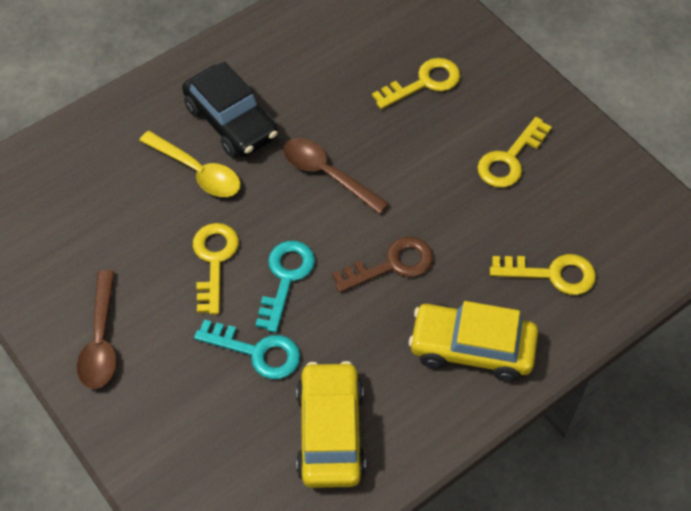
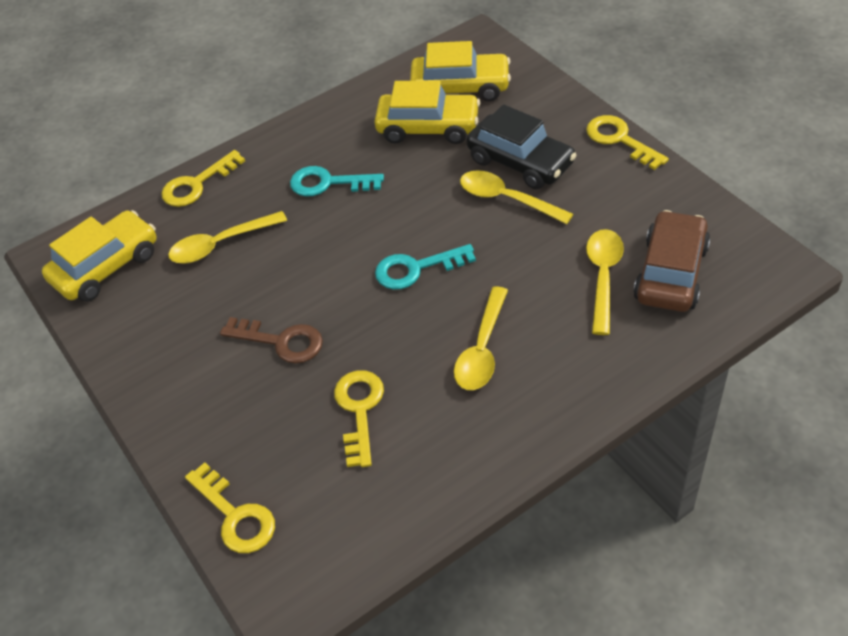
brown car: 0 -> 1
brown spoon: 2 -> 0
yellow car: 2 -> 3
yellow spoon: 1 -> 4

